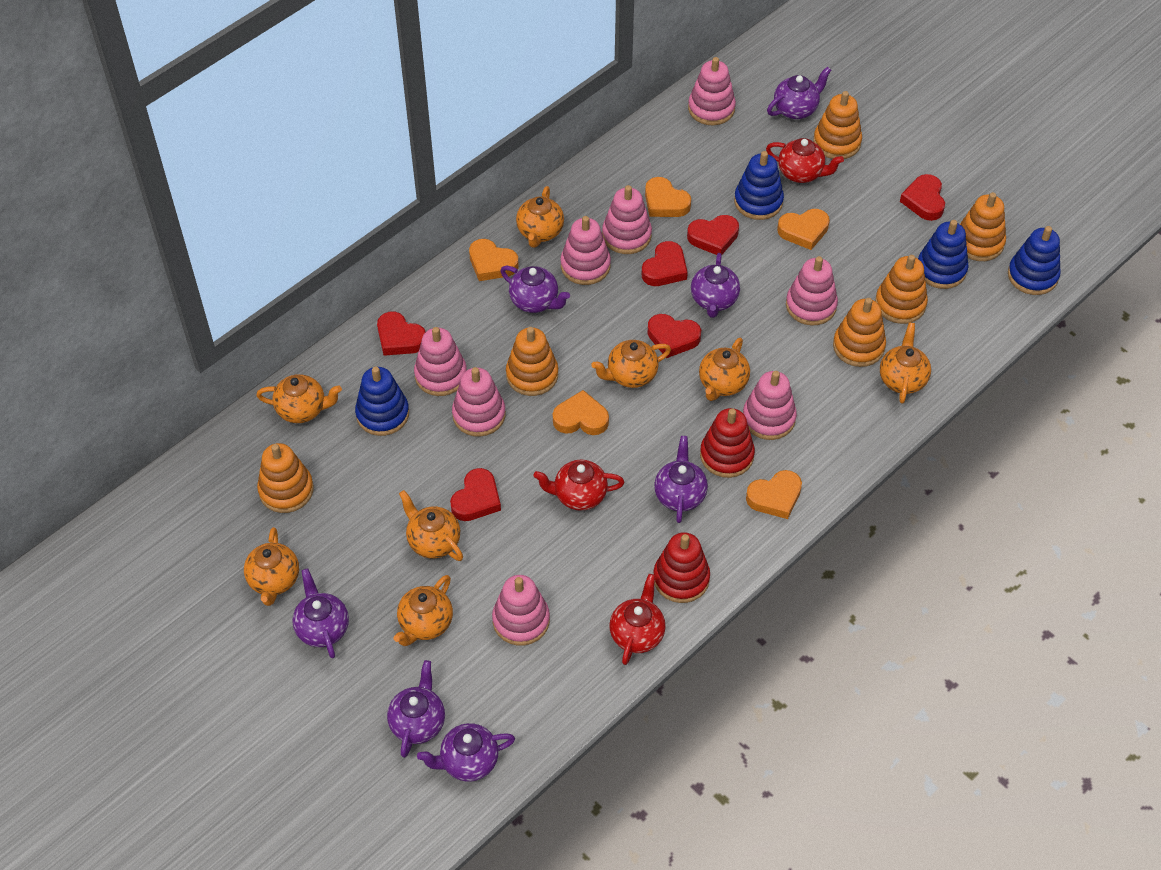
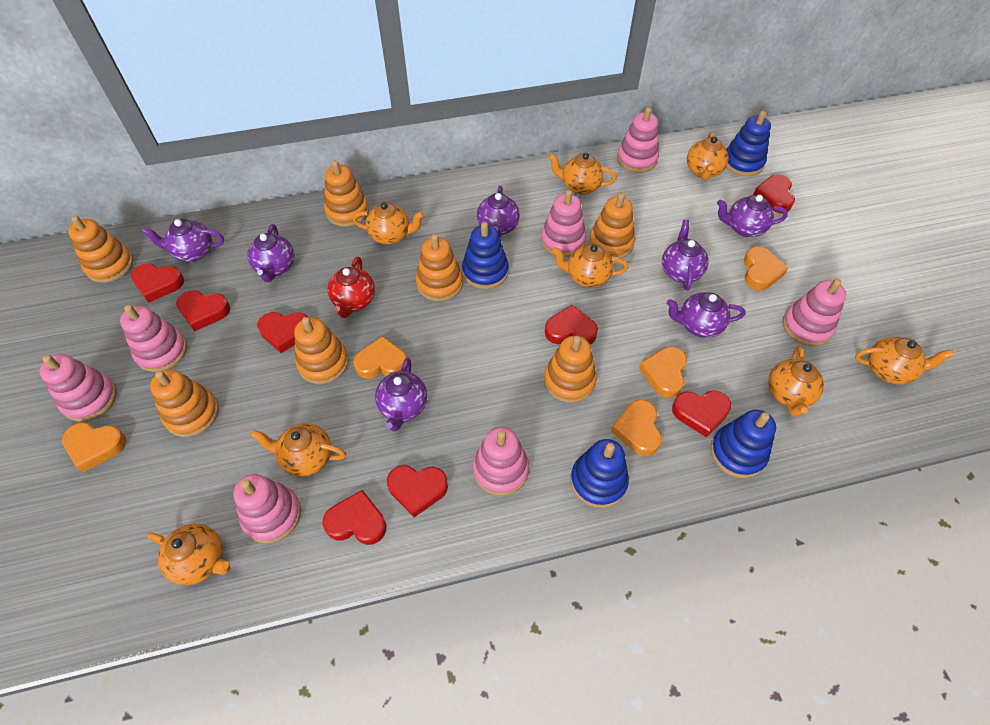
orange stacking toy: 6 -> 7
pink stacking toy: 8 -> 7
red heart: 6 -> 8
red stacking toy: 2 -> 0
red teapot: 3 -> 1

